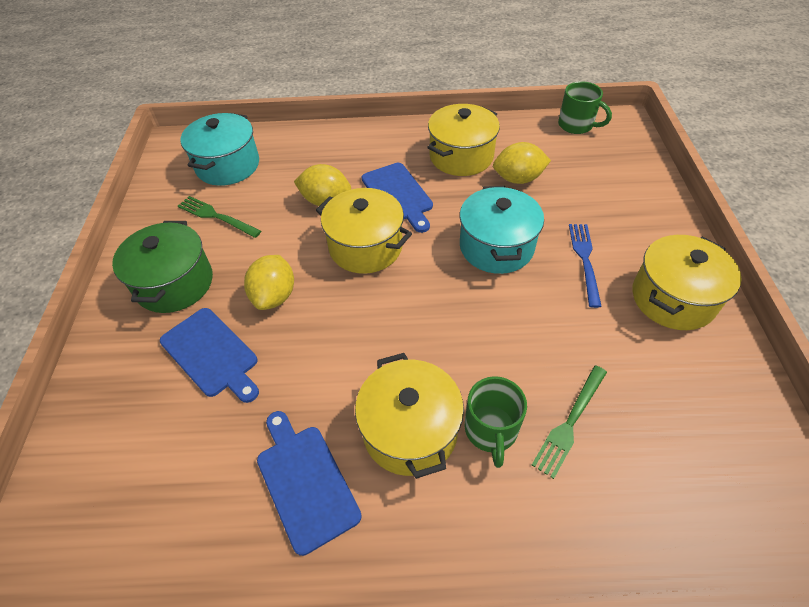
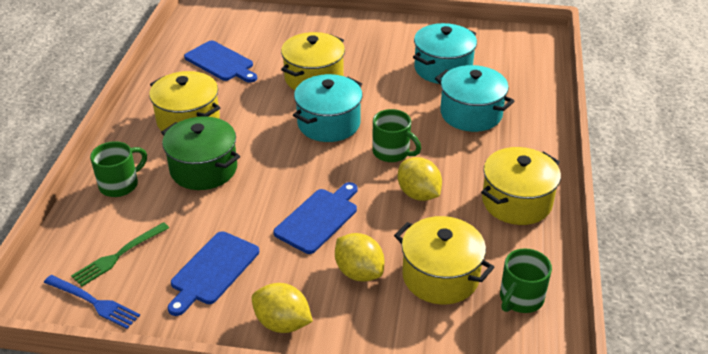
green fork: 2 -> 1
green mug: 2 -> 3
turquoise pot: 2 -> 3

